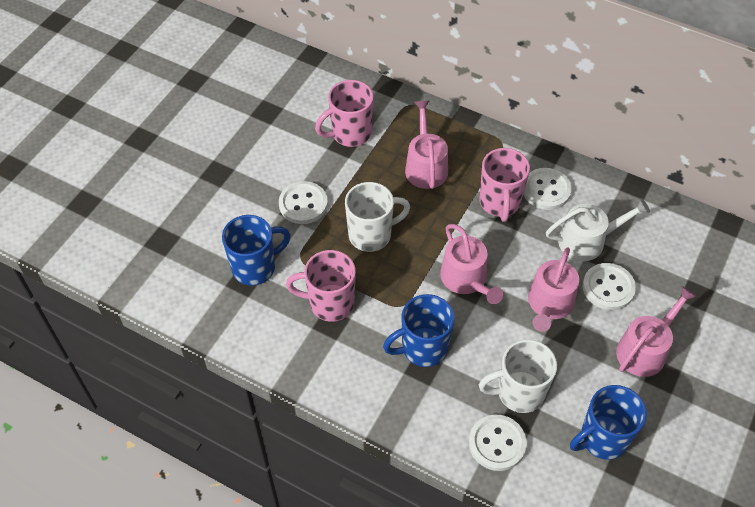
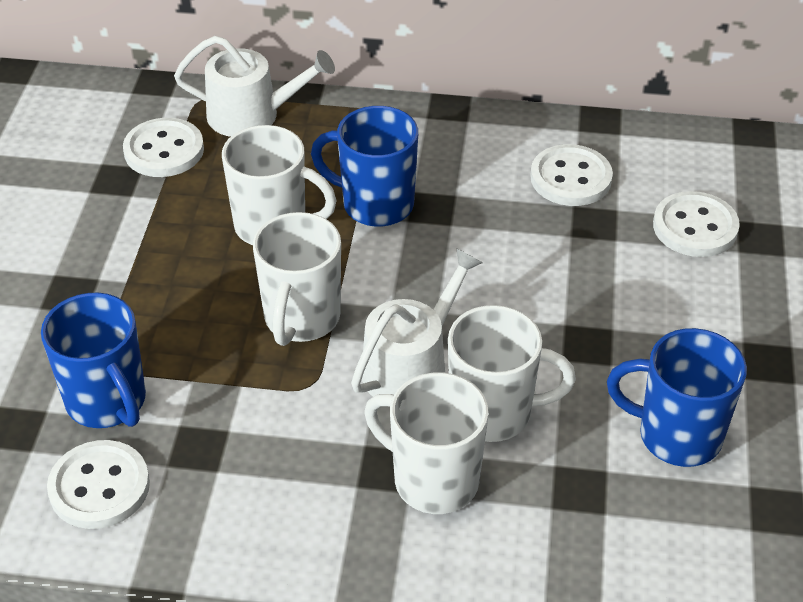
pink mug: 3 -> 0
pink watering can: 4 -> 0
white mug: 2 -> 4
white watering can: 1 -> 2

